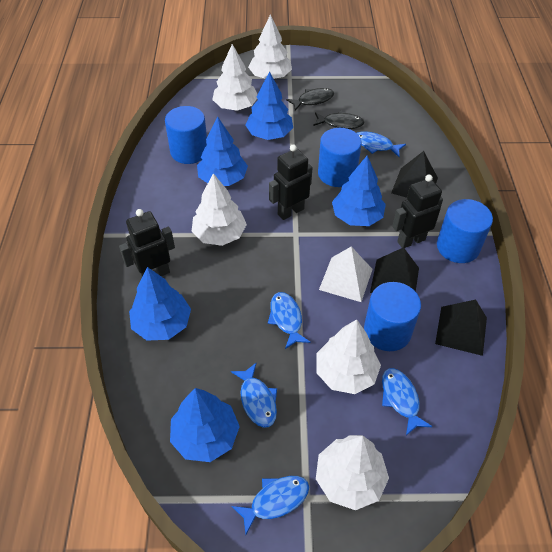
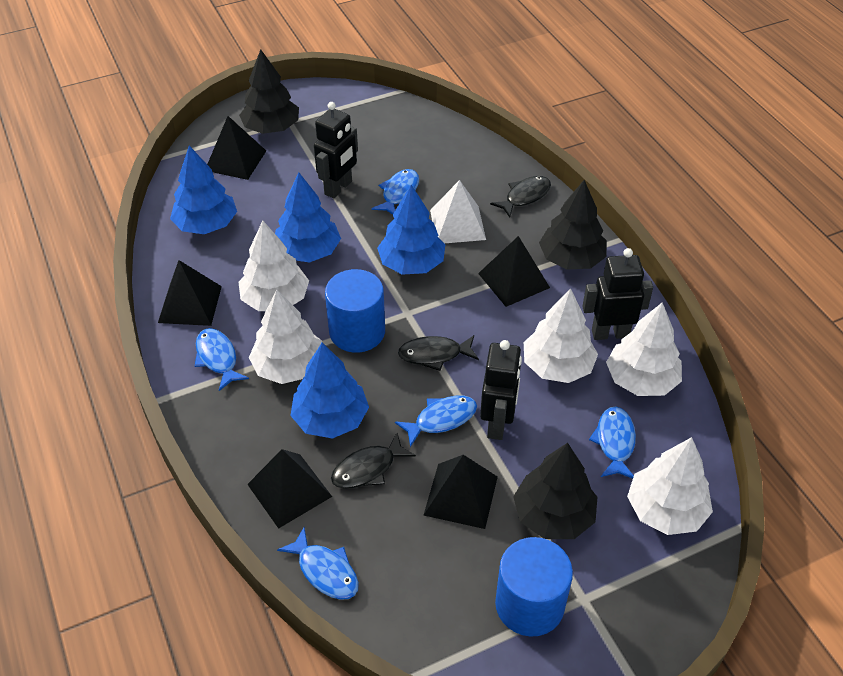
black fish: 2 -> 3
black pyramid: 3 -> 5
black tree: 0 -> 3
blue cylinder: 4 -> 2
blue tree: 5 -> 4

